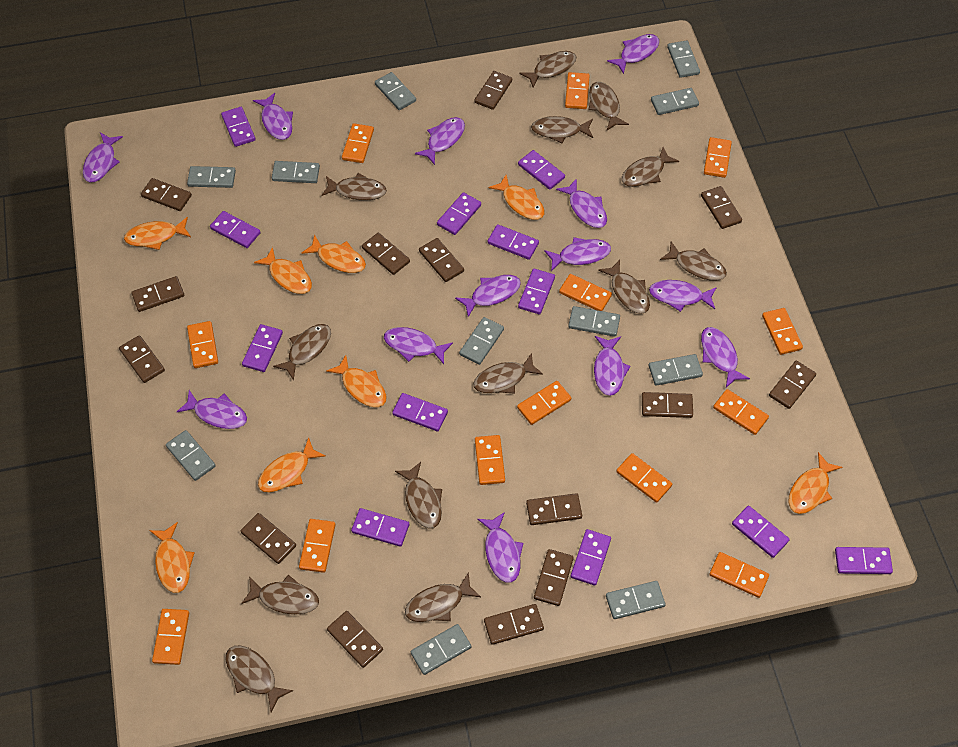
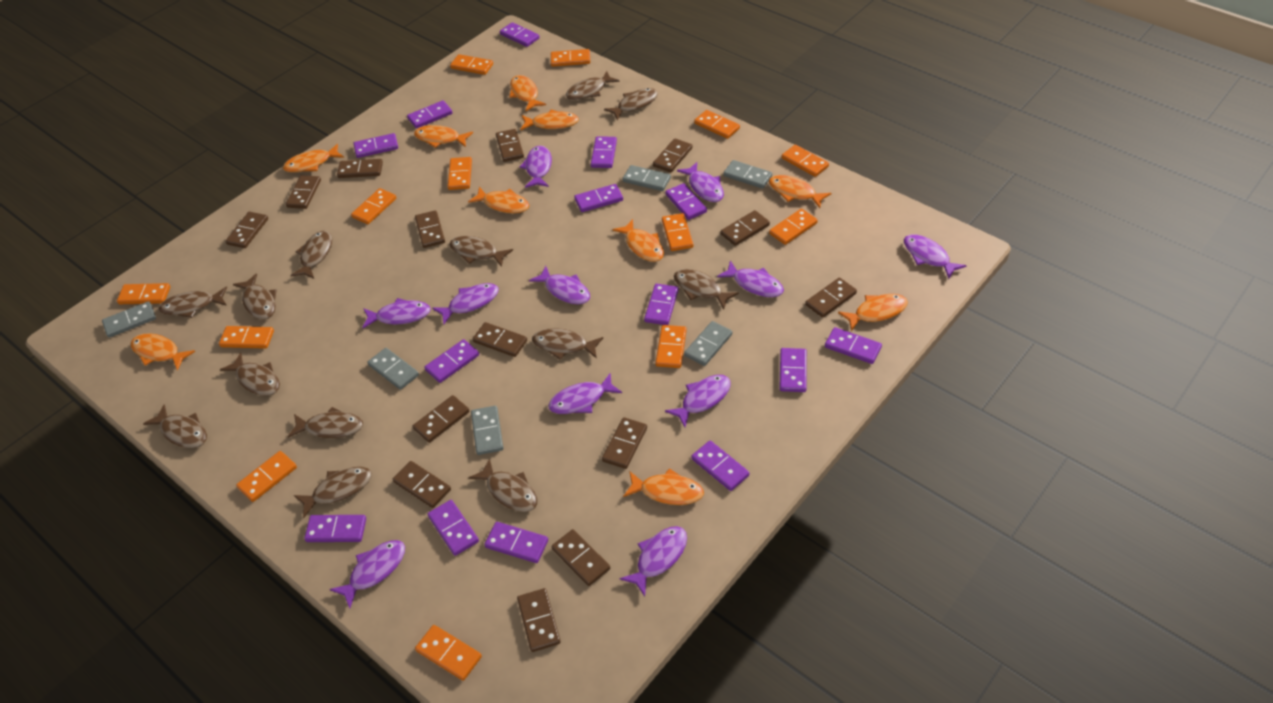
grey domino: 11 -> 6
orange fish: 8 -> 10
purple domino: 12 -> 14
purple fish: 13 -> 11

